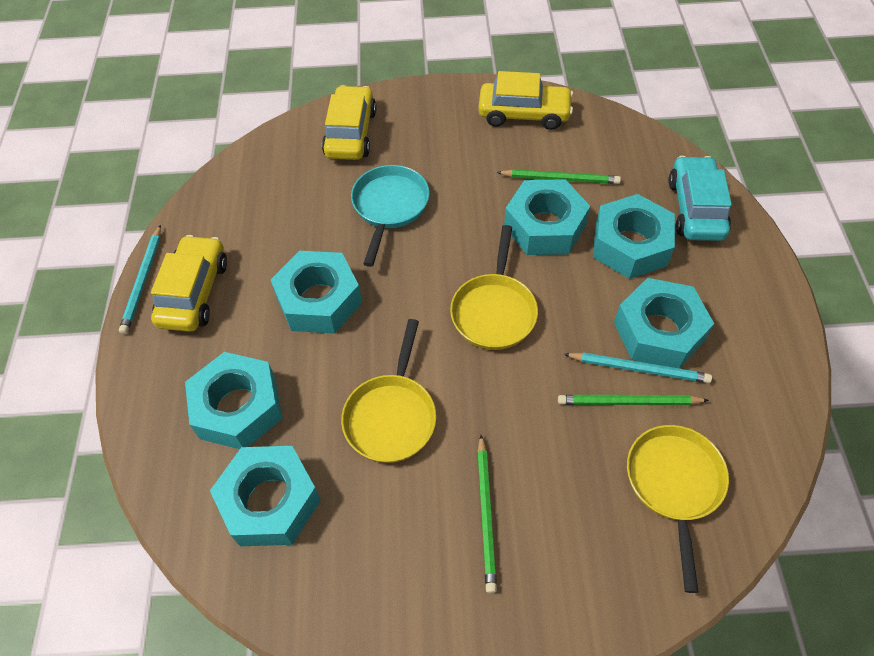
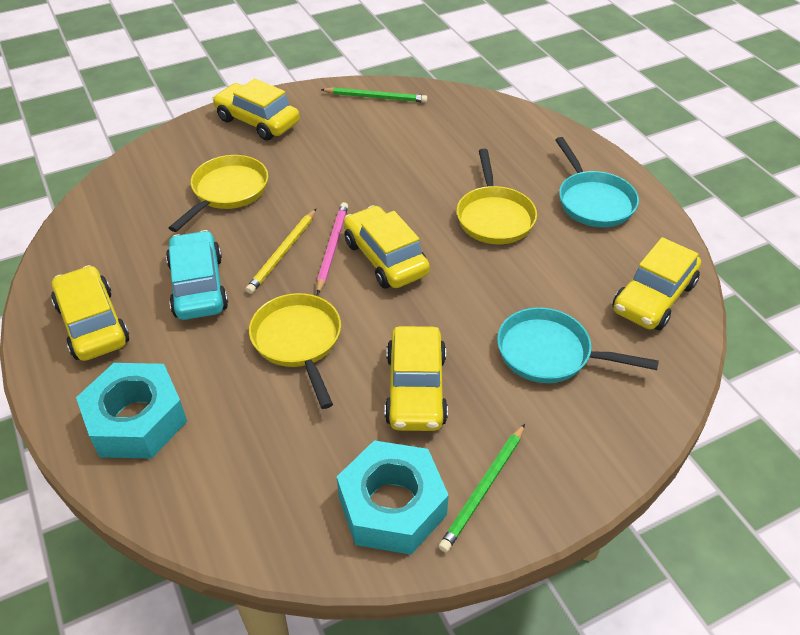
green pencil: 3 -> 2
pink pencil: 0 -> 1
turquoise nut: 6 -> 2
turquoise pan: 1 -> 2
turquoise pencil: 2 -> 0
yellow car: 3 -> 5
yellow pencil: 0 -> 1

